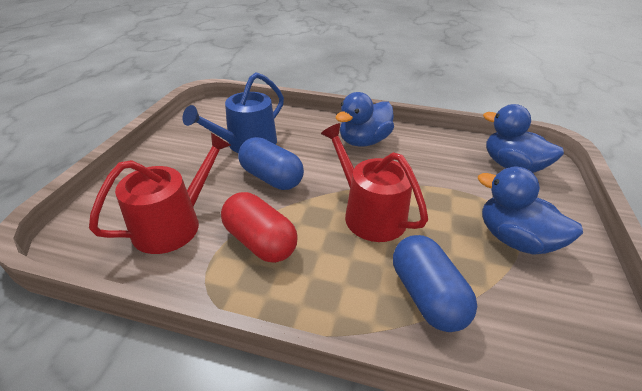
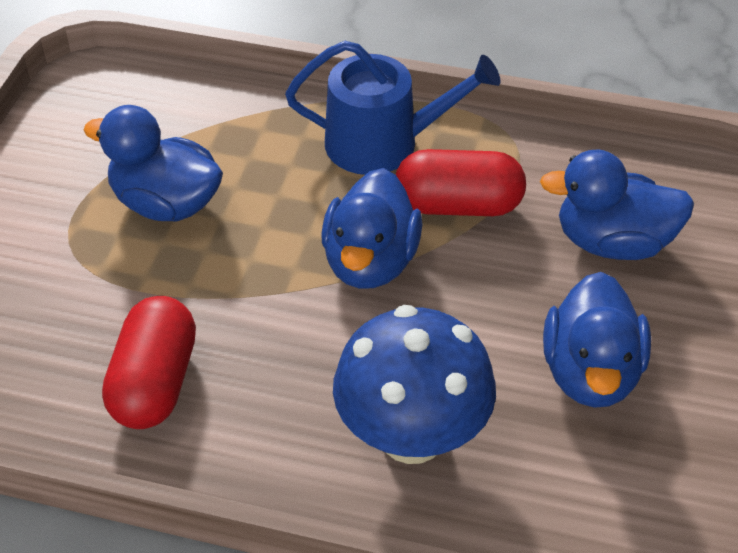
blue capsule: 2 -> 0
blue duck: 3 -> 4
blue mushroom: 0 -> 1
red capsule: 1 -> 2
red watering can: 2 -> 0

